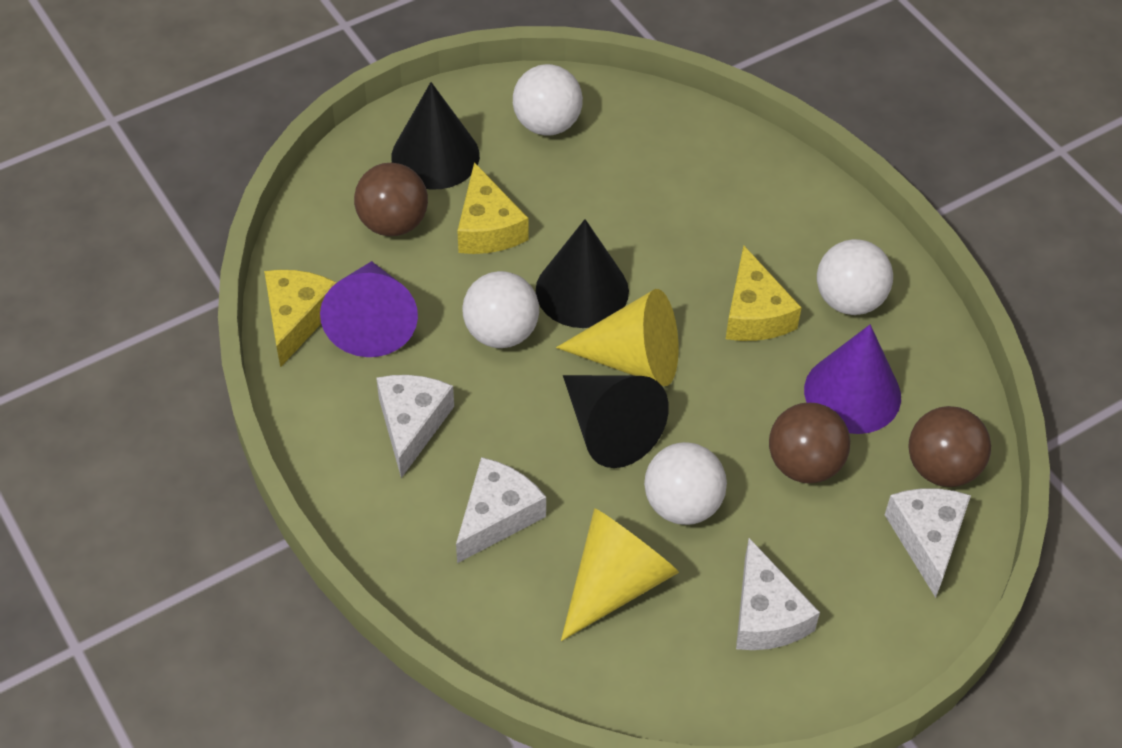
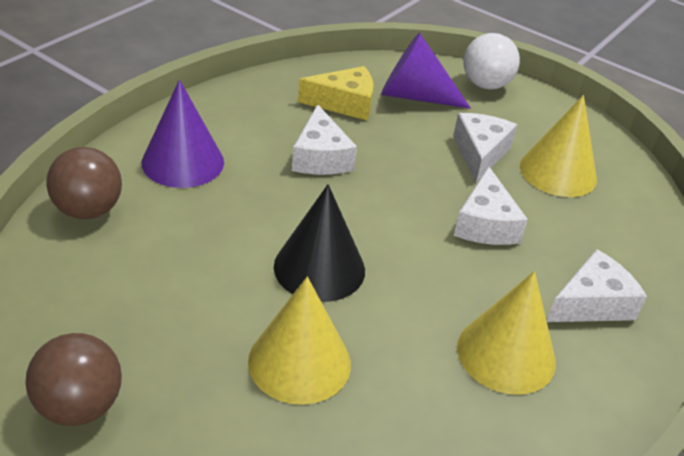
black cone: 3 -> 1
brown ball: 3 -> 2
white ball: 4 -> 1
yellow cheese: 3 -> 1
yellow cone: 2 -> 3

